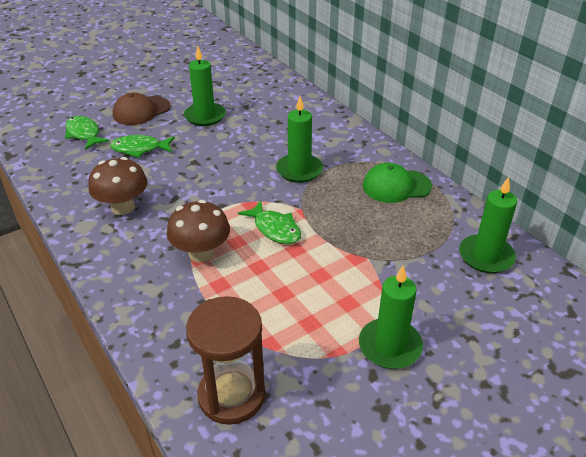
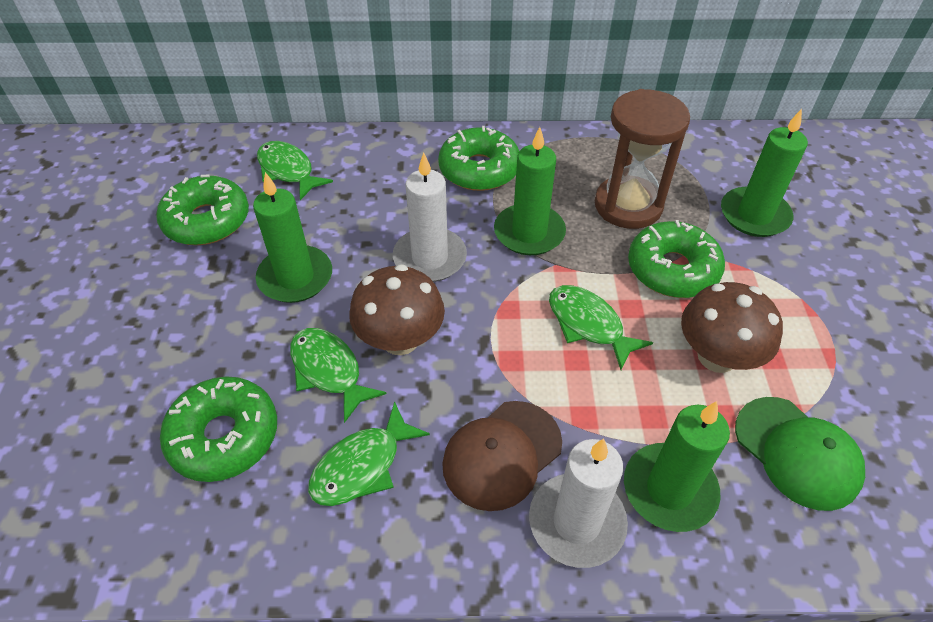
green donut: 0 -> 4
green fish: 3 -> 4
white candle: 0 -> 2

